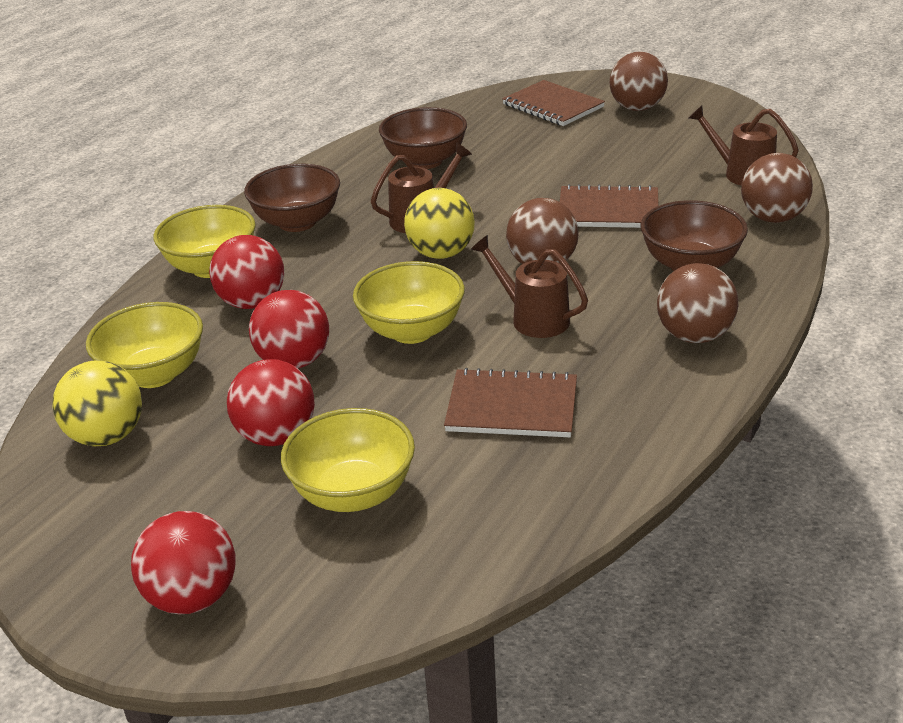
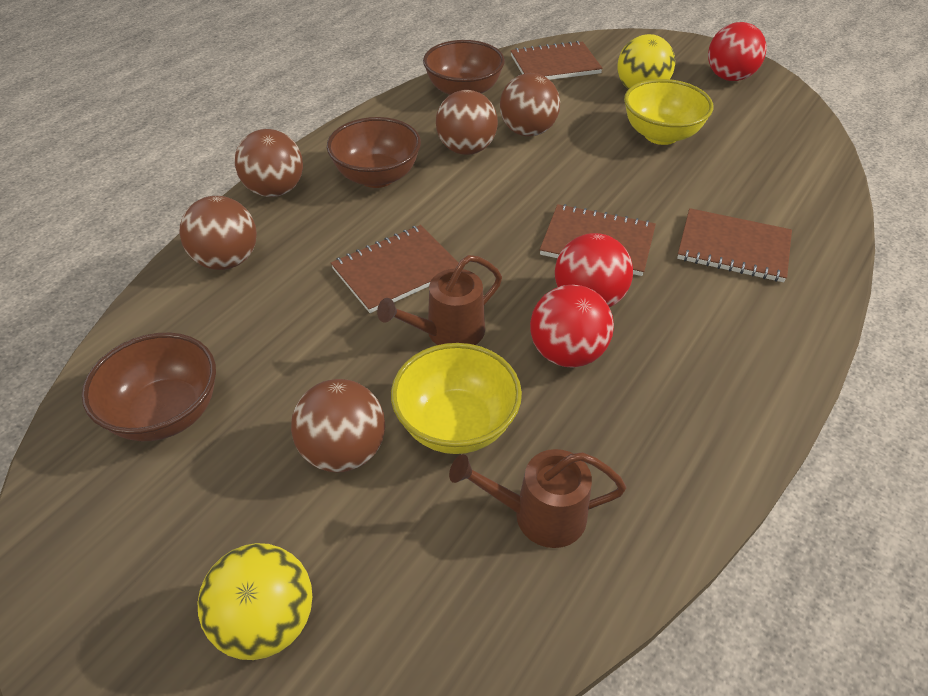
brown ball: 4 -> 5
brown notebook: 3 -> 4
brown watering can: 3 -> 2
red ball: 4 -> 3
yellow bowl: 4 -> 2

